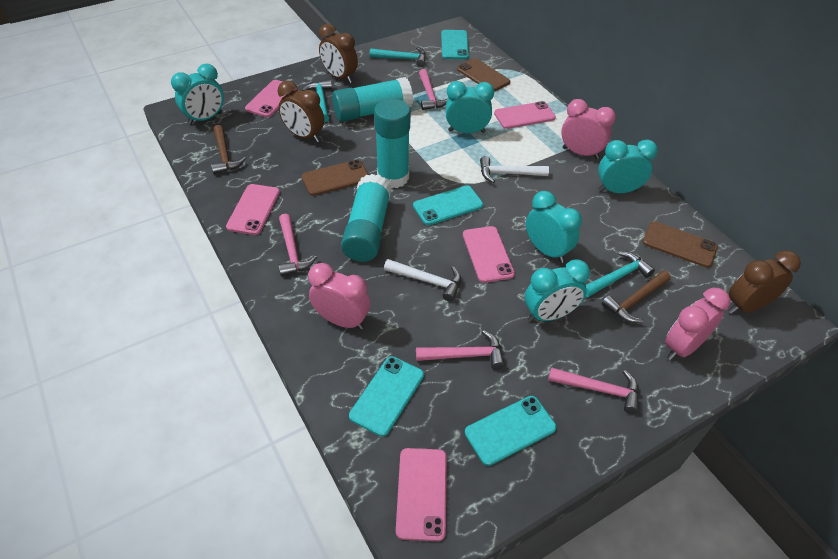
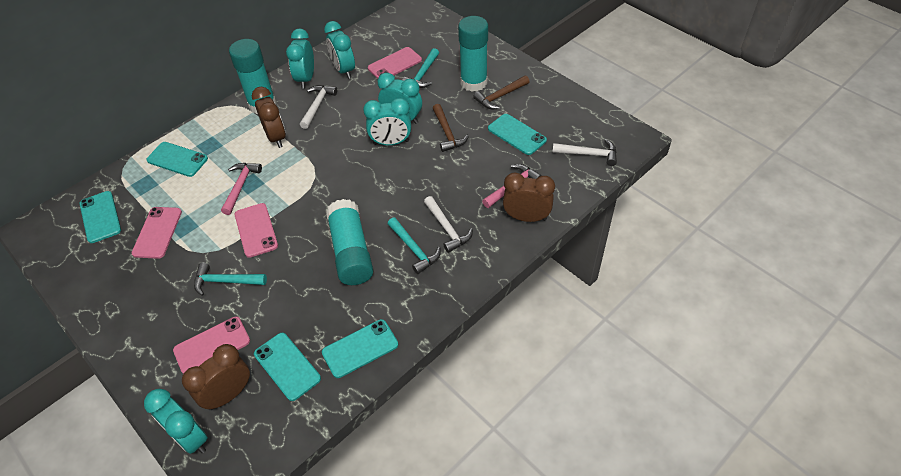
brown phone: 3 -> 0
pink clock: 3 -> 0
pink hammer: 4 -> 2
pink phone: 5 -> 4
turquoise phone: 4 -> 5
white hammer: 2 -> 3

